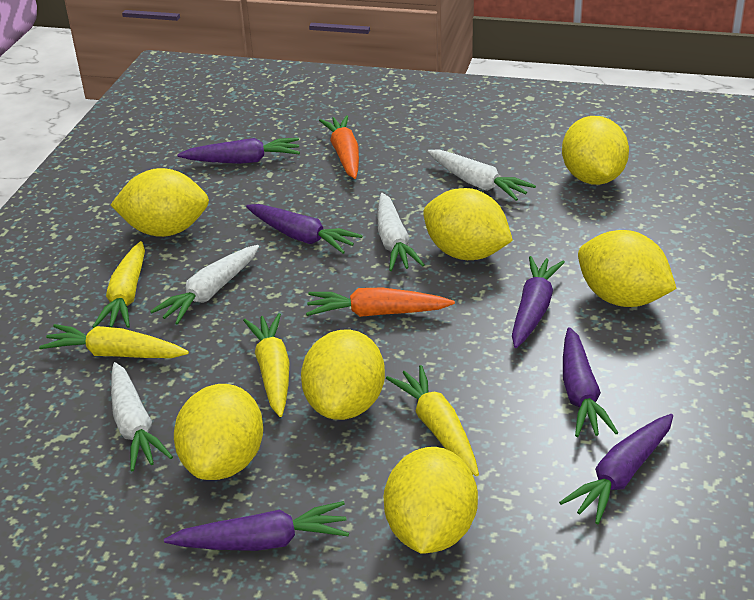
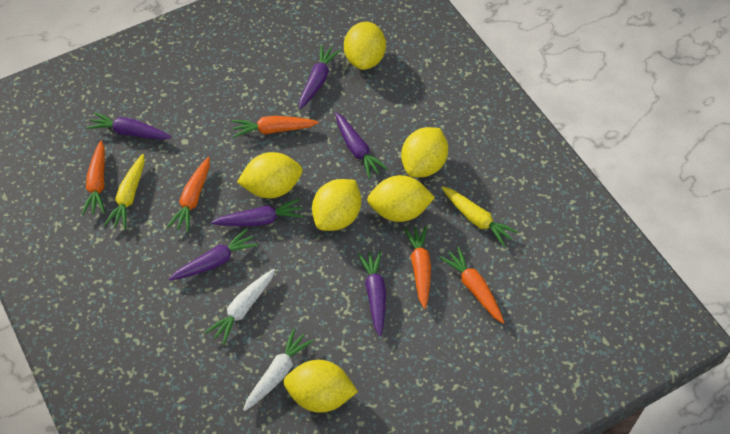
orange carrot: 2 -> 5
white carrot: 4 -> 2
yellow carrot: 4 -> 2
yellow lemon: 7 -> 6

